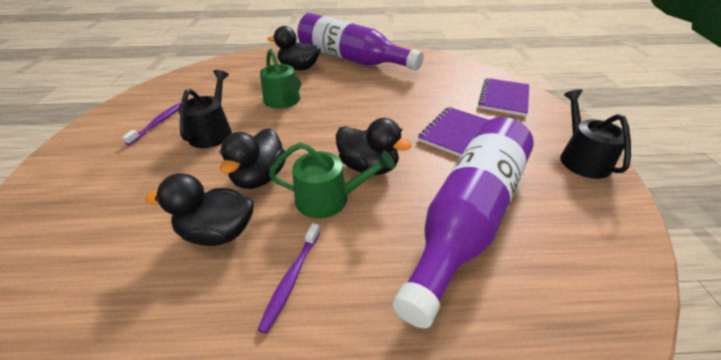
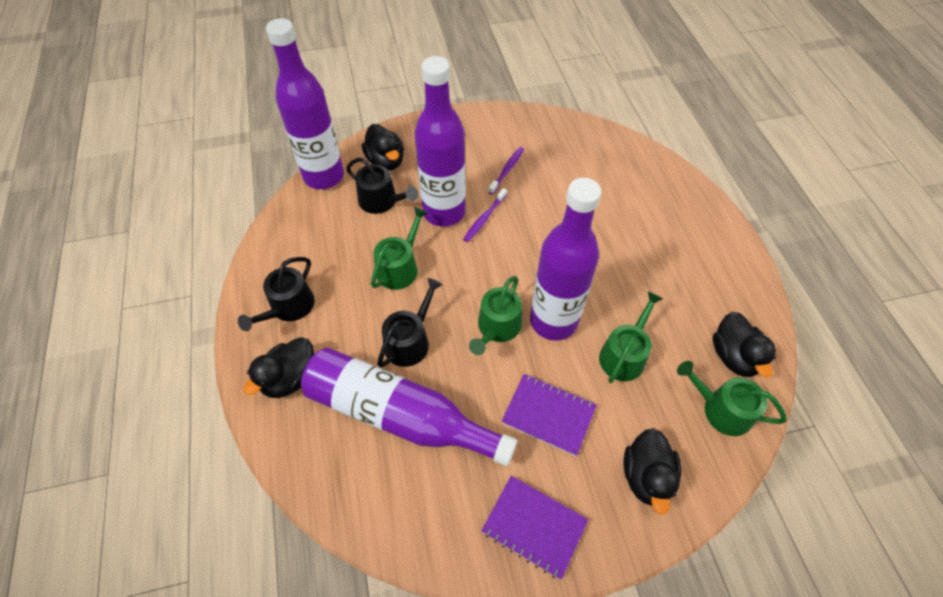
black watering can: 2 -> 3
green watering can: 2 -> 4
purple bottle: 2 -> 4

